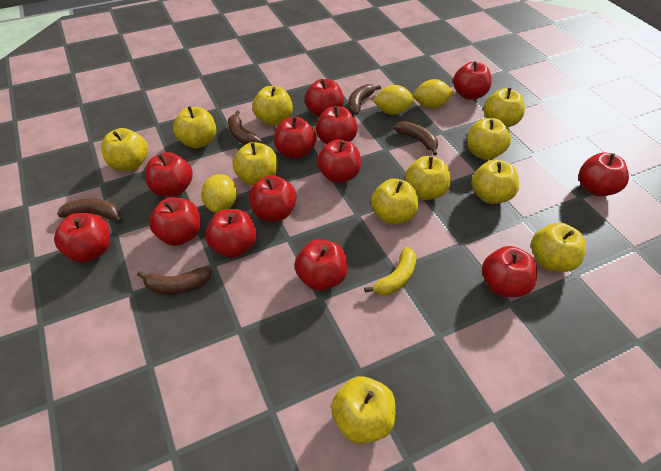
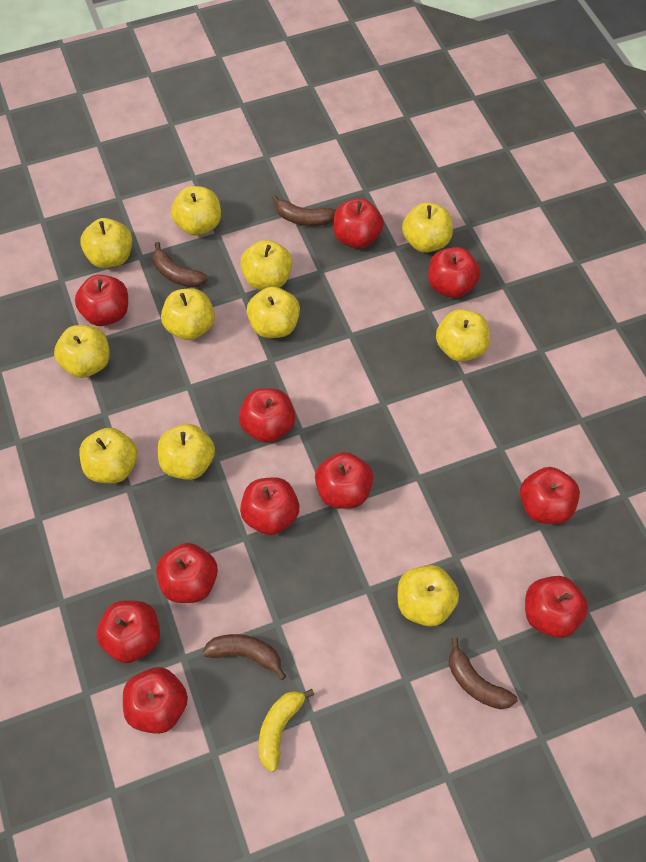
brown banana: 5 -> 4
red apple: 13 -> 11
yellow lemon: 3 -> 0

